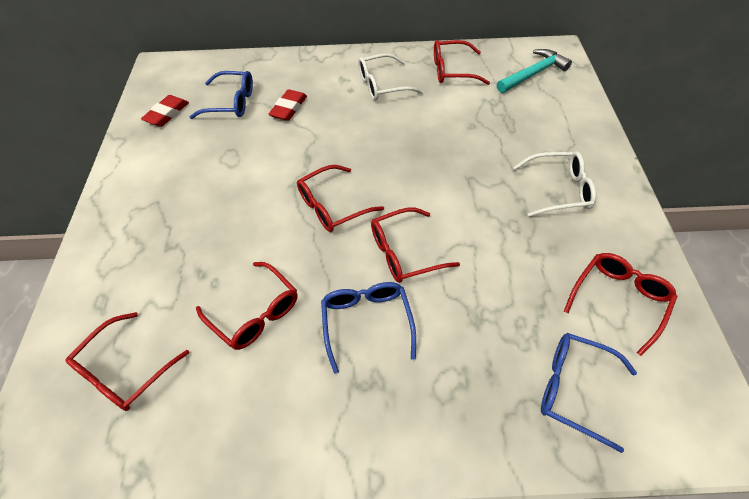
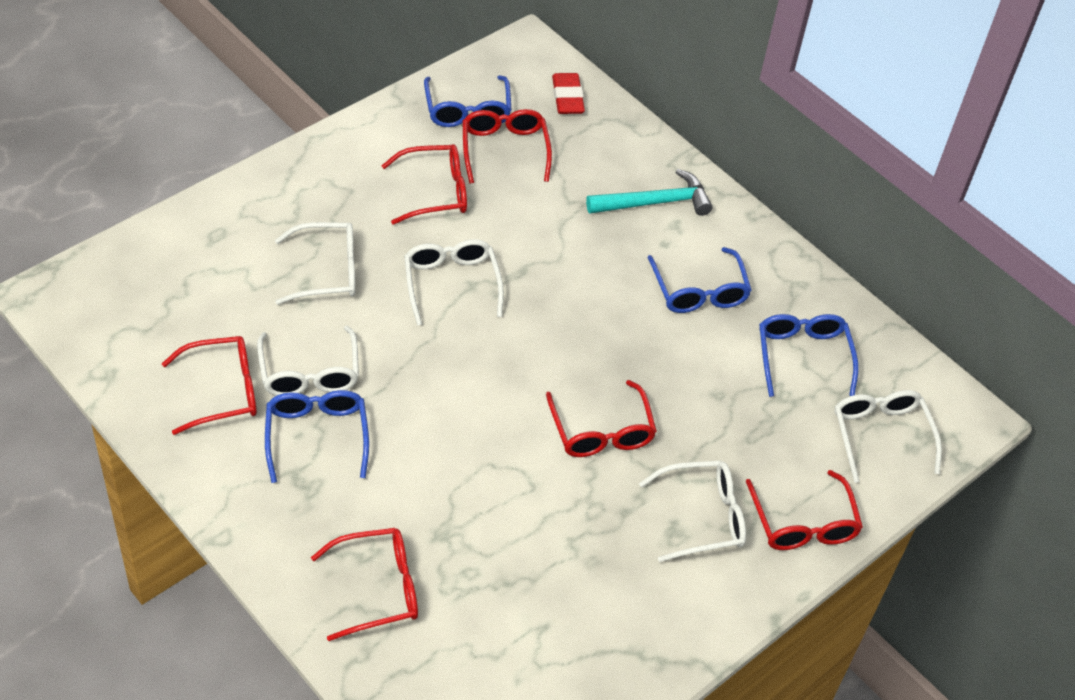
blue glasses: 3 -> 4
red eraser: 2 -> 1
white glasses: 2 -> 5

